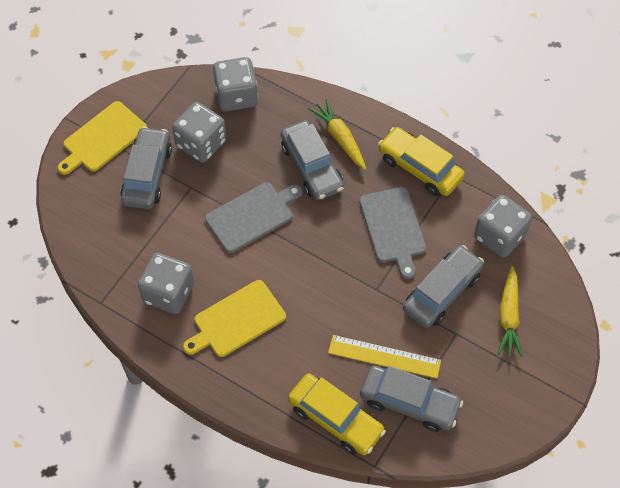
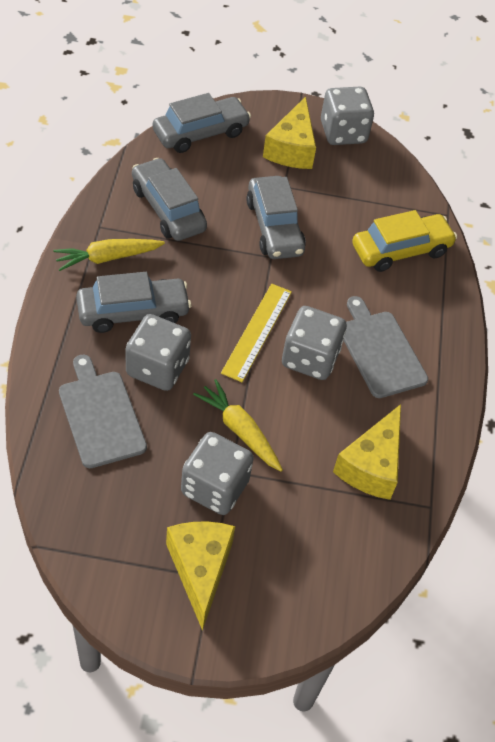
yellow car: 2 -> 1
yellow cheese: 0 -> 3
yellow cutting board: 2 -> 0

